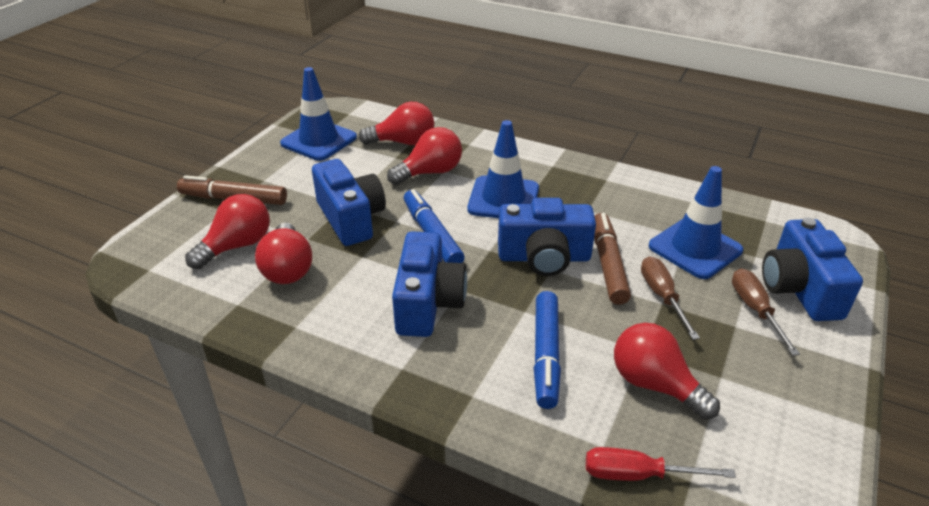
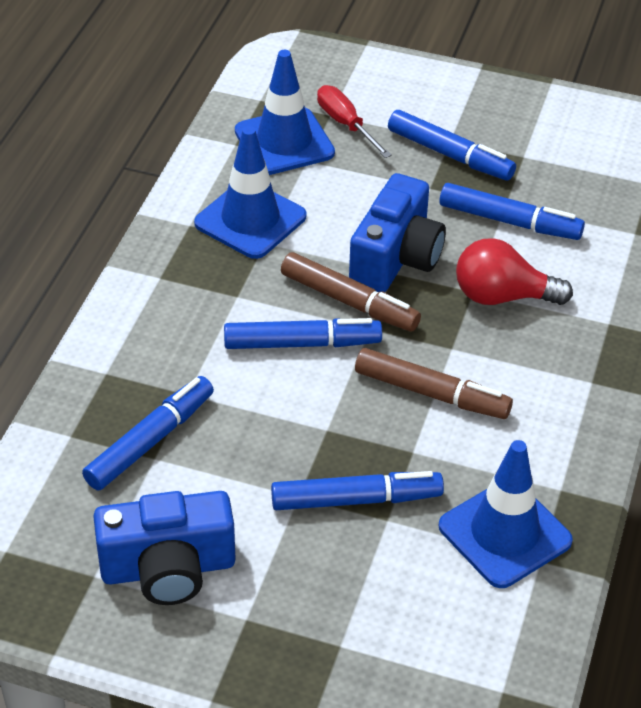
blue camera: 4 -> 2
blue marker: 2 -> 5
brown screwdriver: 2 -> 0
red light bulb: 5 -> 1

